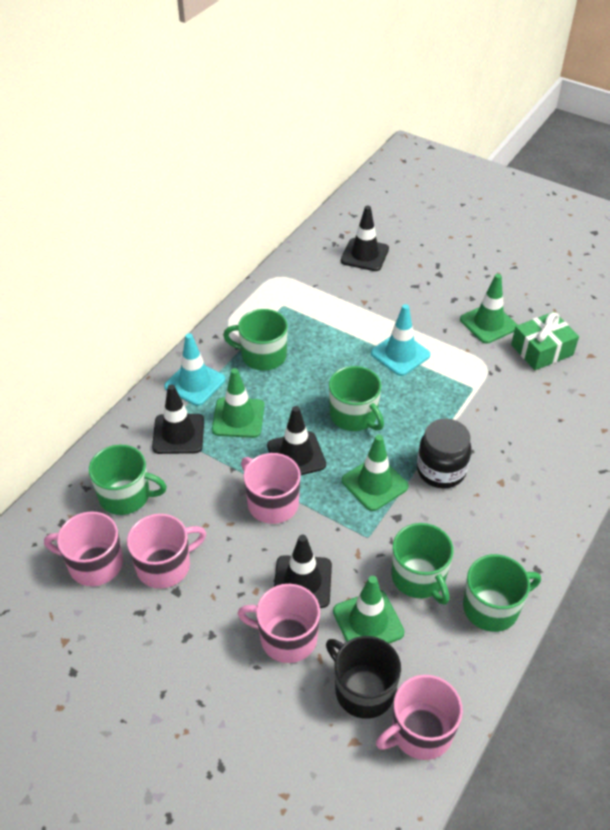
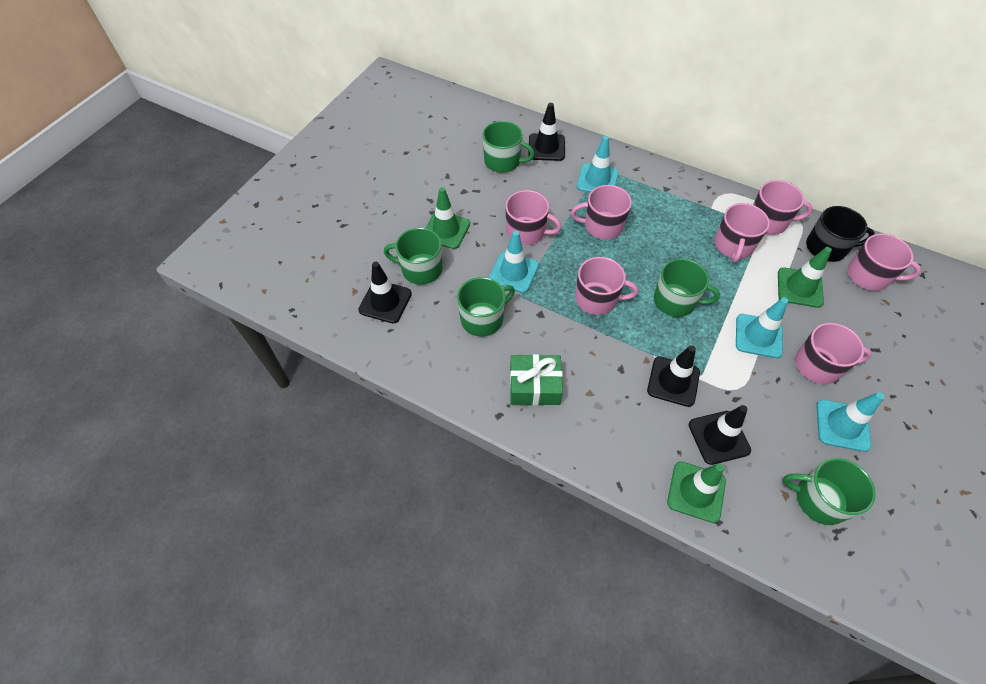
black jar: 1 -> 0
green traffic cone: 4 -> 3
pink mug: 5 -> 7
turquoise traffic cone: 2 -> 4

